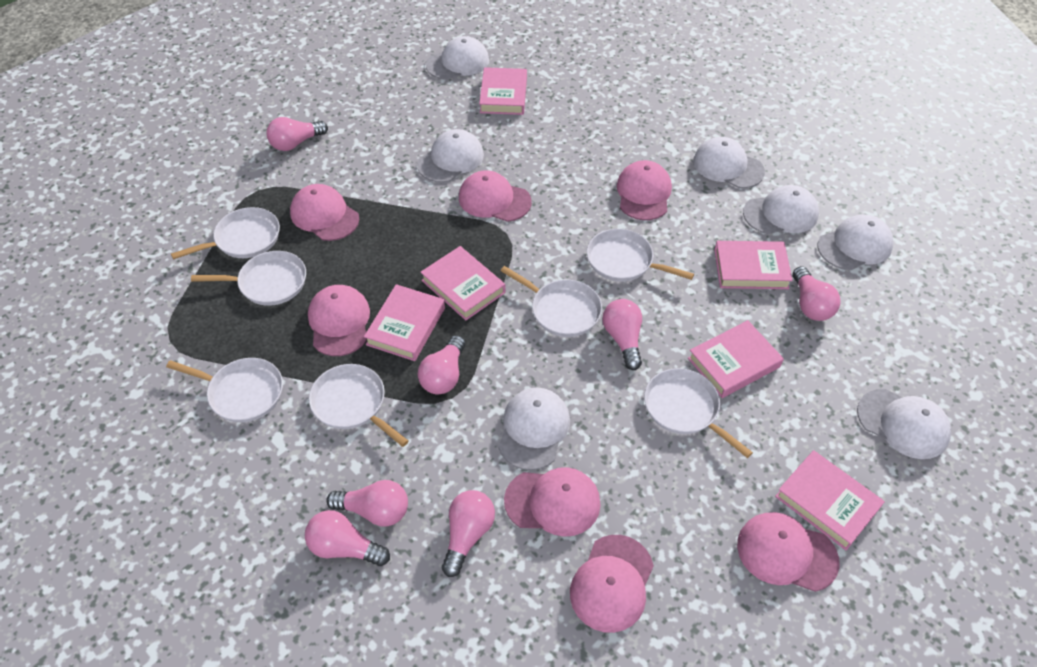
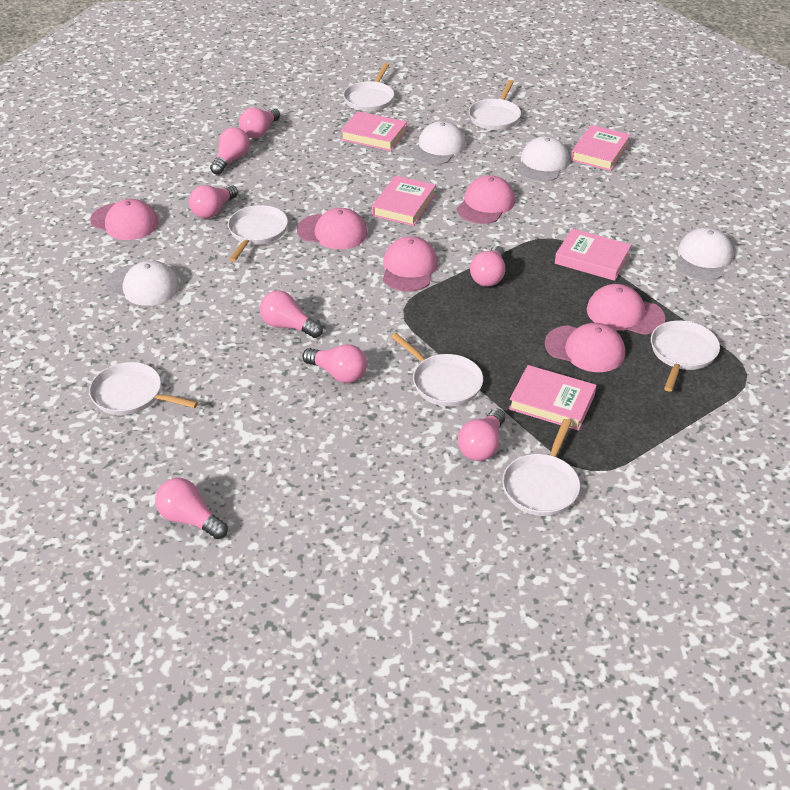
pink book: 6 -> 5
pink cap: 7 -> 6
pink light bulb: 7 -> 8
white cap: 7 -> 4

